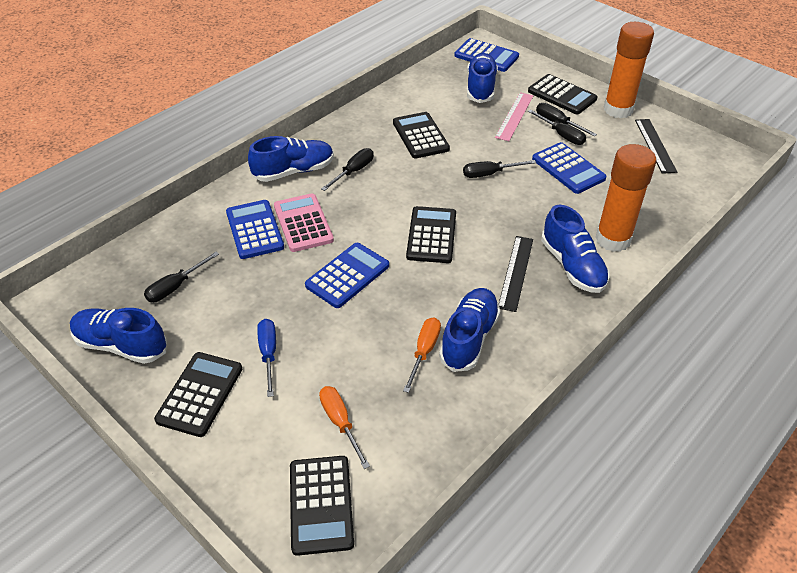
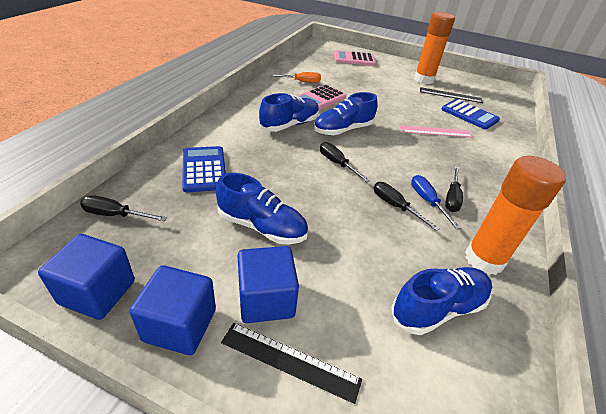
black calculator: 5 -> 0
black screwdriver: 5 -> 4
blue calculator: 4 -> 2
blue cube: 0 -> 3
blue shoe: 5 -> 4
orange screwdriver: 2 -> 1
pink calculator: 1 -> 2

